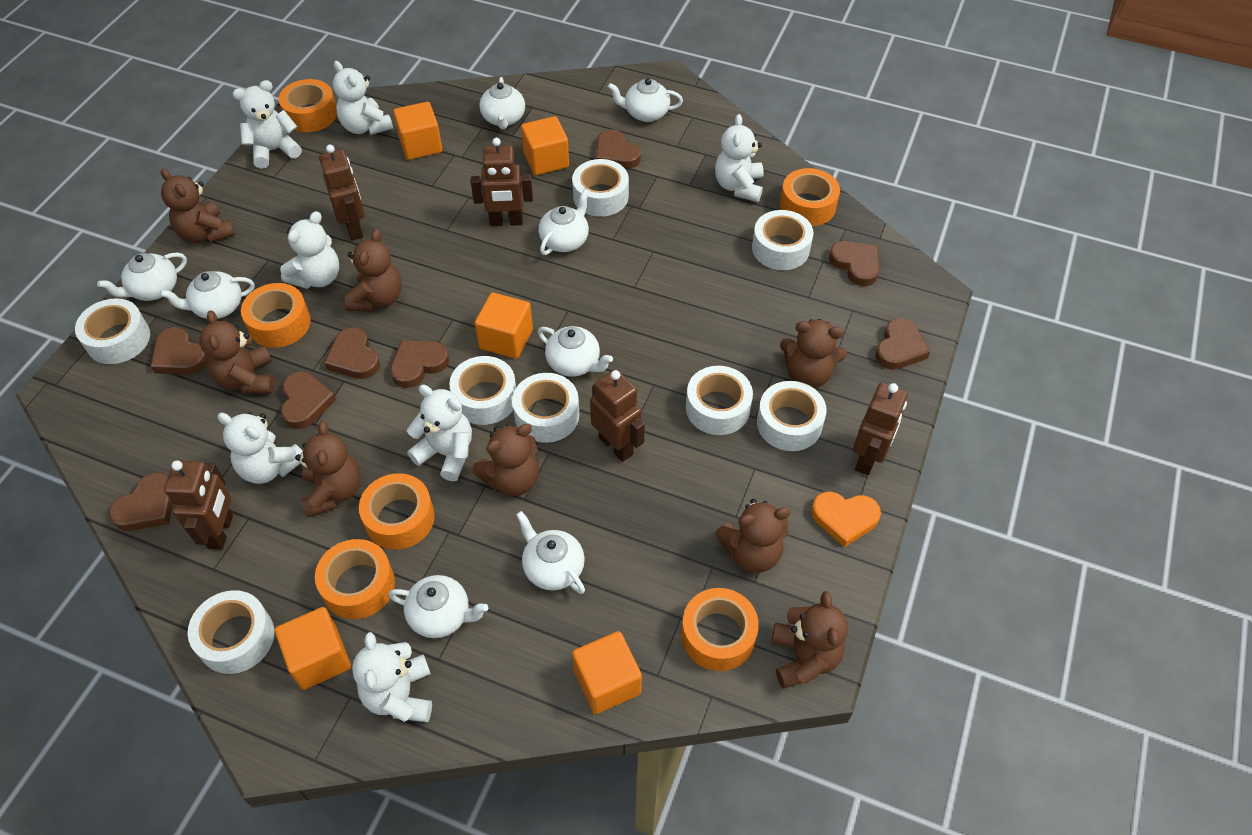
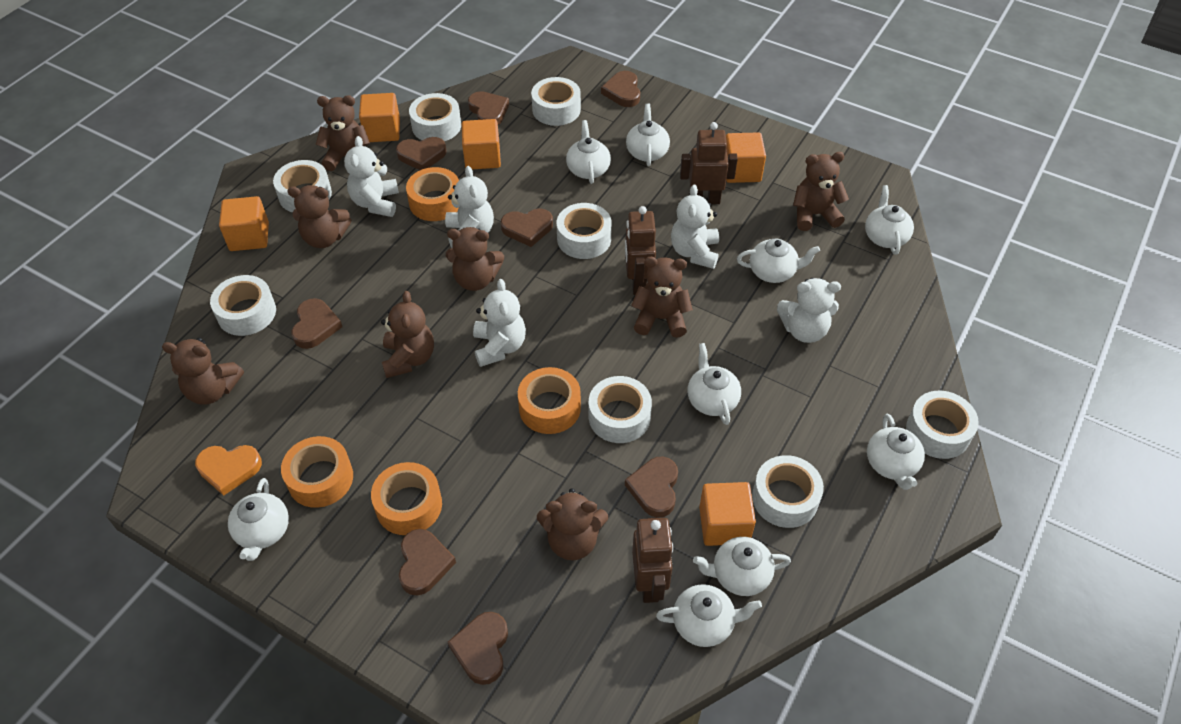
brown robot: 5 -> 3
orange tape: 6 -> 4
white teapot: 8 -> 9
white teddy bear: 7 -> 5

